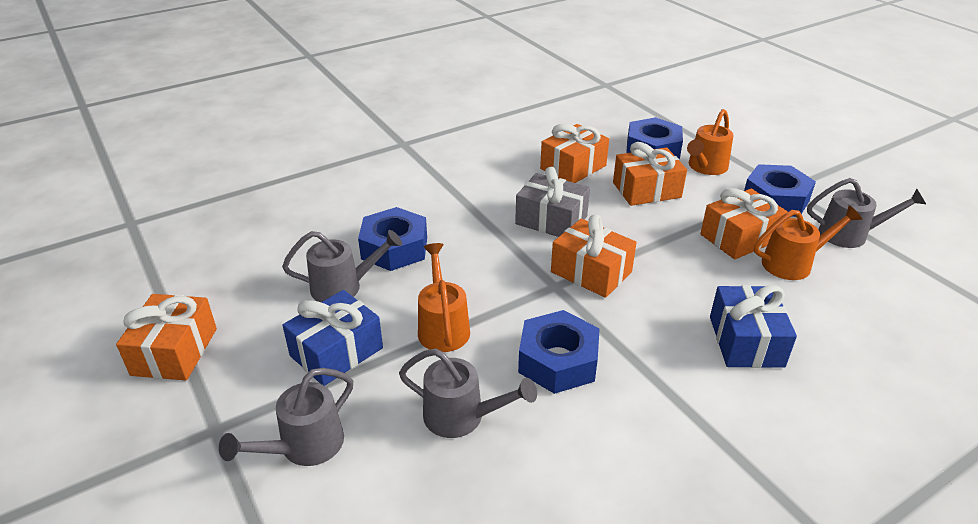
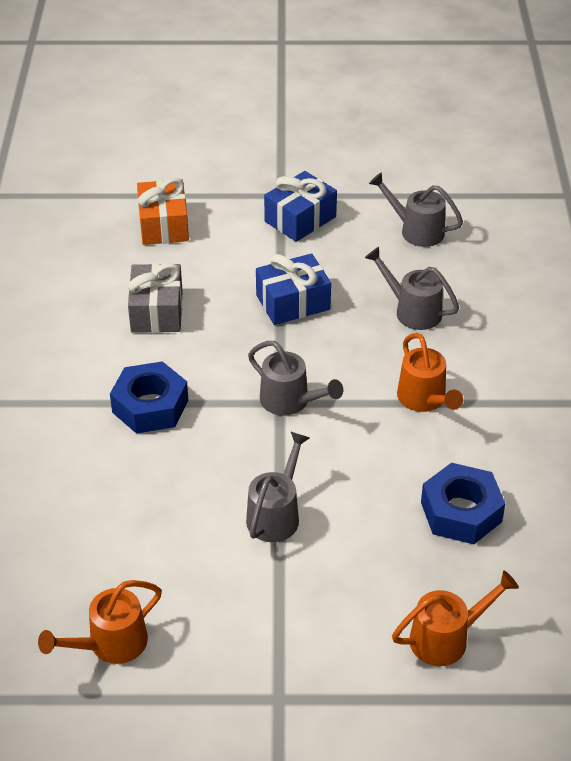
blue nut: 4 -> 2
orange gift: 5 -> 1

